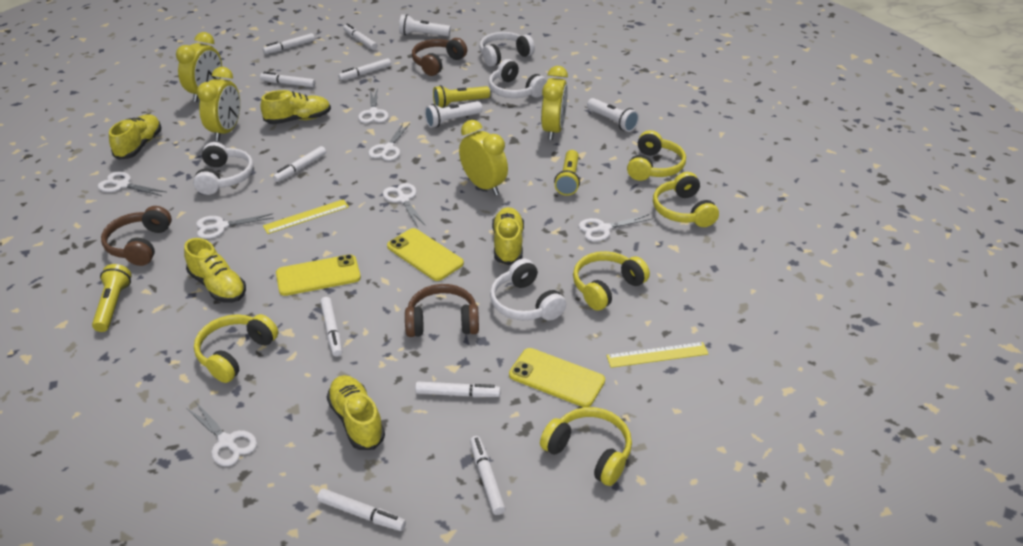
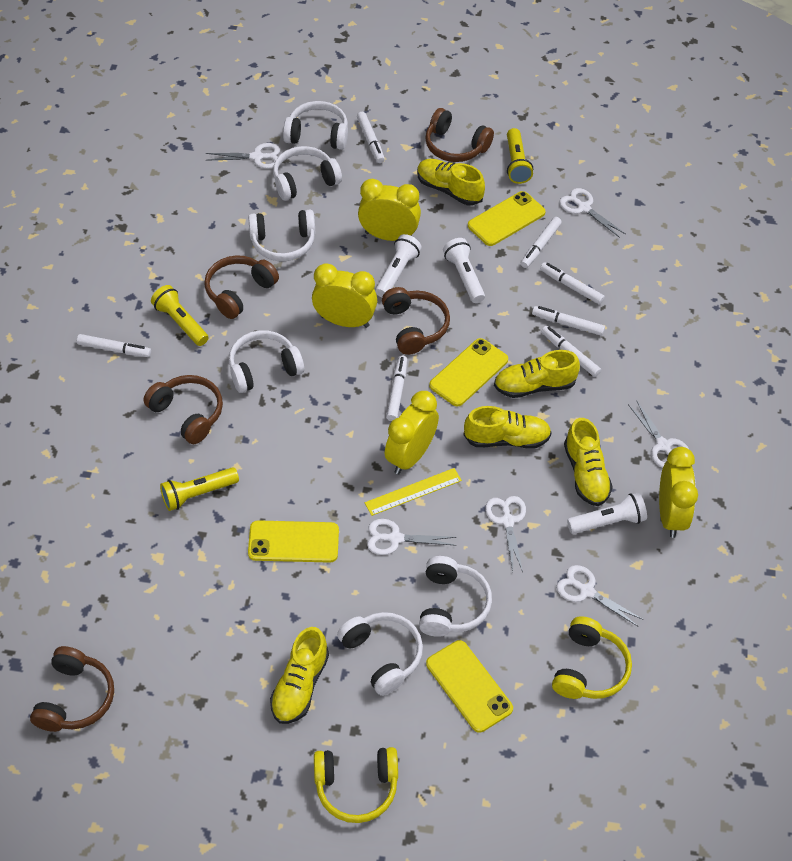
brown headphones: 3 -> 5
white headphones: 4 -> 6
white marker: 9 -> 7
white scissors: 7 -> 6
yellow headphones: 5 -> 2
yellow phone: 3 -> 4
yellow ruler: 2 -> 1

